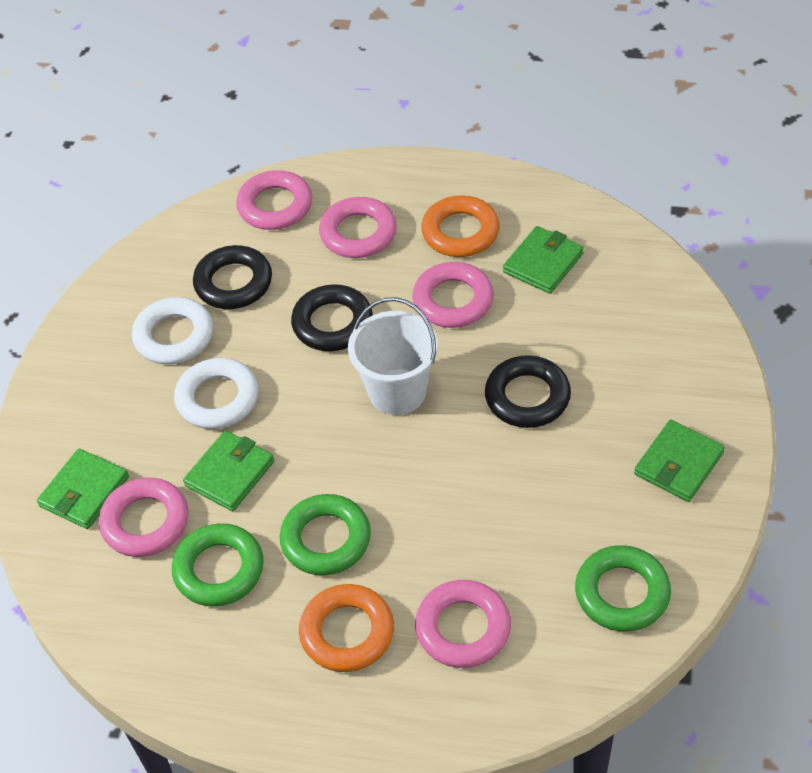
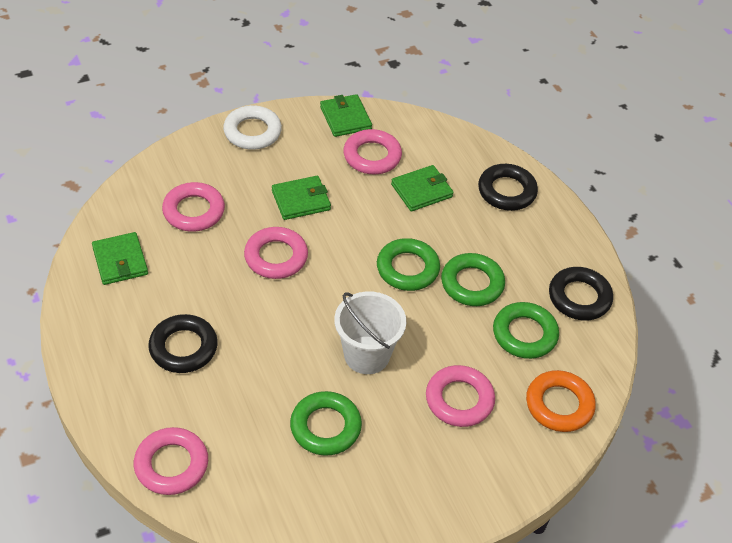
green ring: 3 -> 4
orange ring: 2 -> 1
white ring: 2 -> 1

